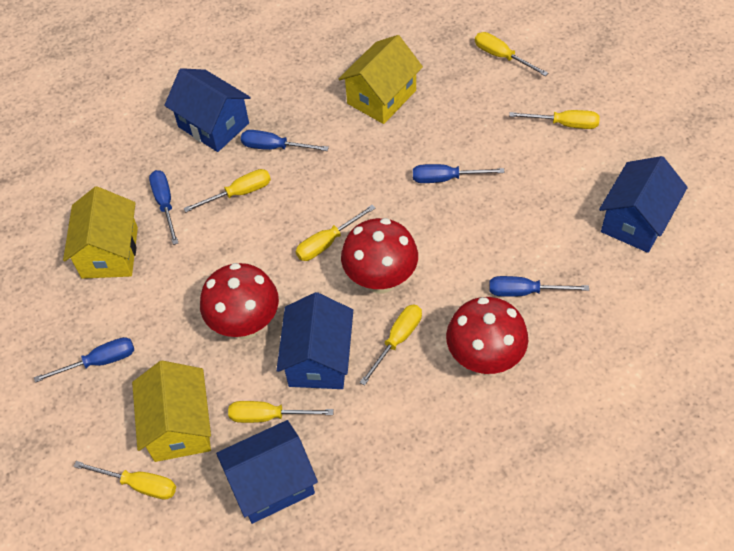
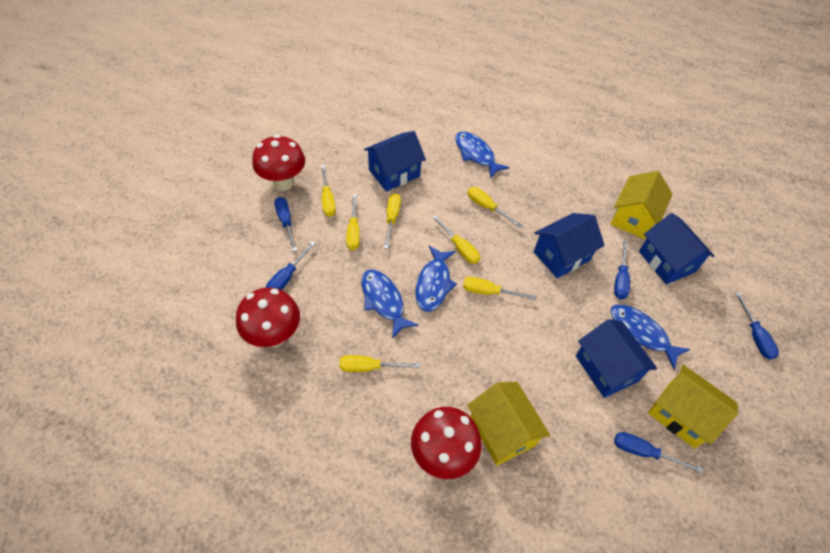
blue fish: 0 -> 4

